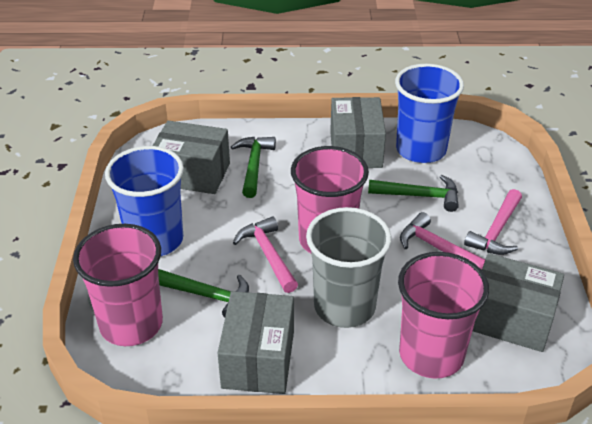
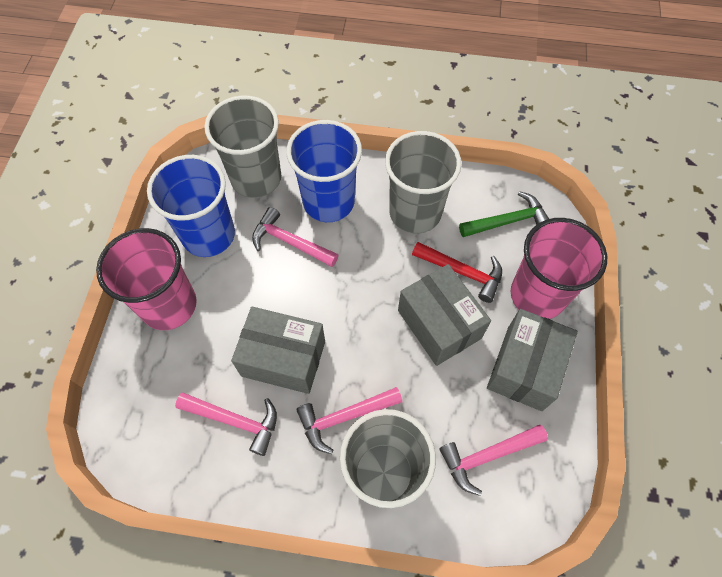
green hammer: 3 -> 1
grey box: 4 -> 3
grey cup: 1 -> 3
pink cup: 3 -> 2
pink hammer: 3 -> 4
red hammer: 0 -> 1

